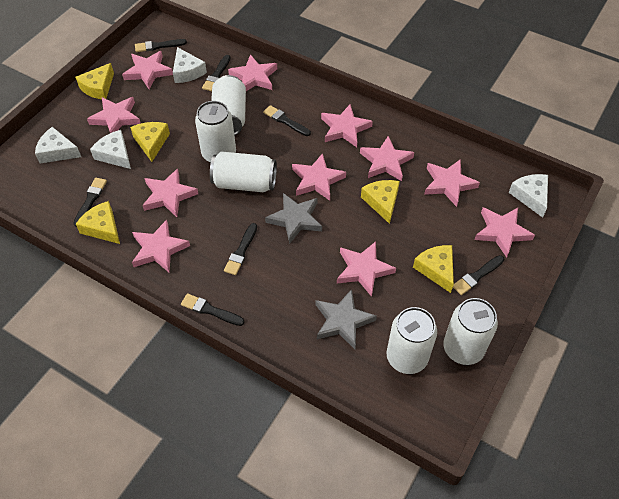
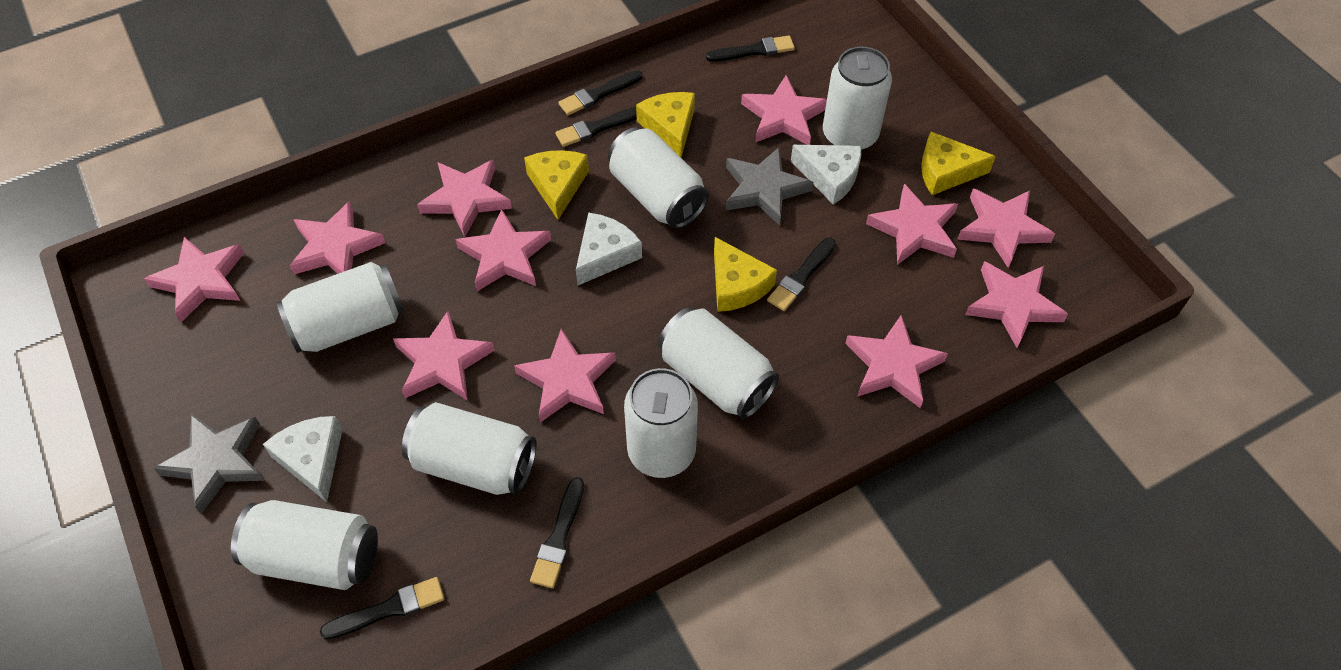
black brush: 7 -> 6
white can: 5 -> 7
white cheese: 4 -> 3
yellow cheese: 5 -> 4

